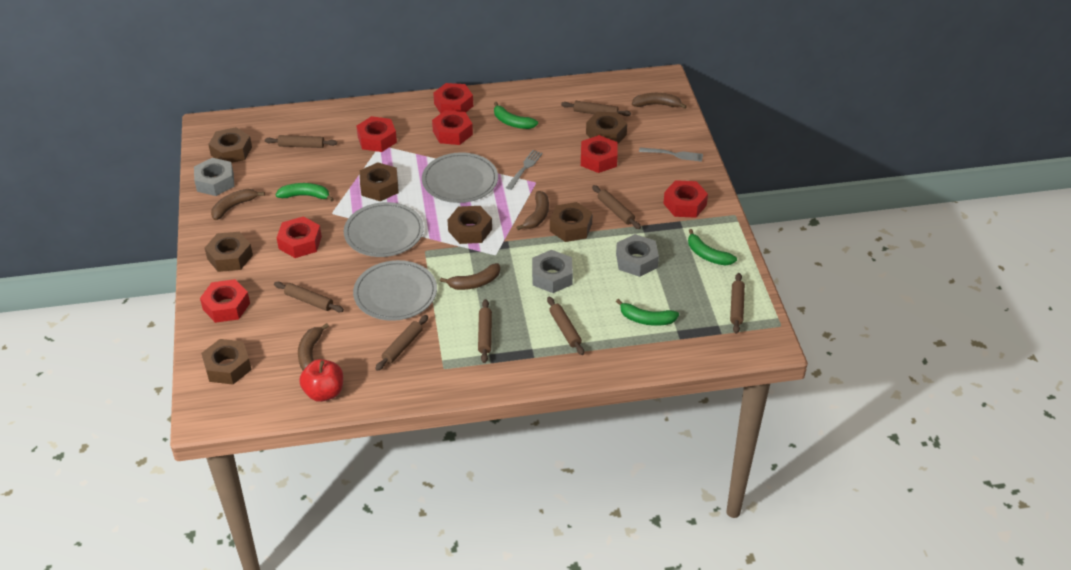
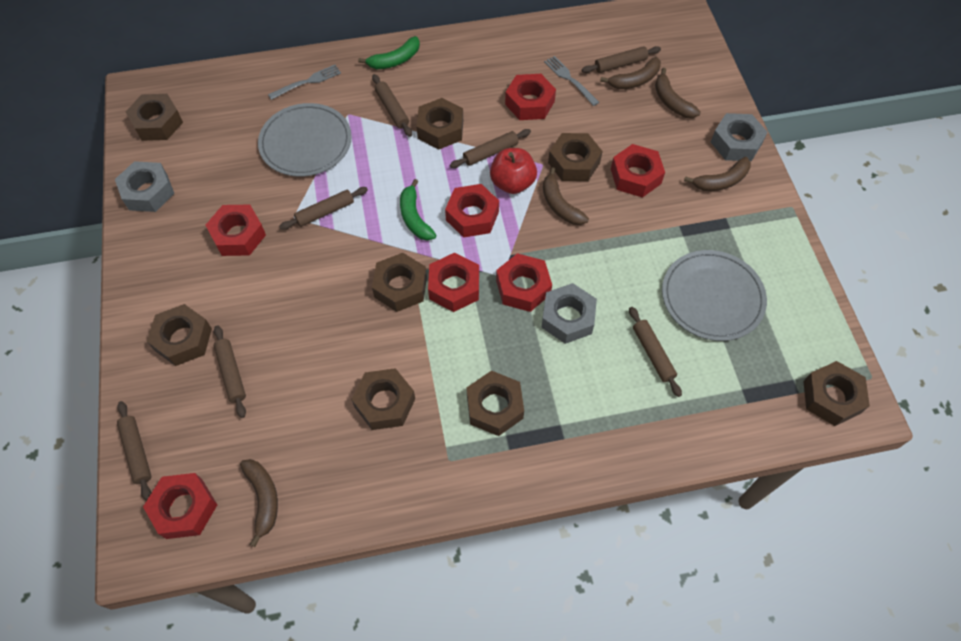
brown nut: 7 -> 8
brown rolling pin: 8 -> 7
green banana: 4 -> 2
grey plate: 3 -> 2

